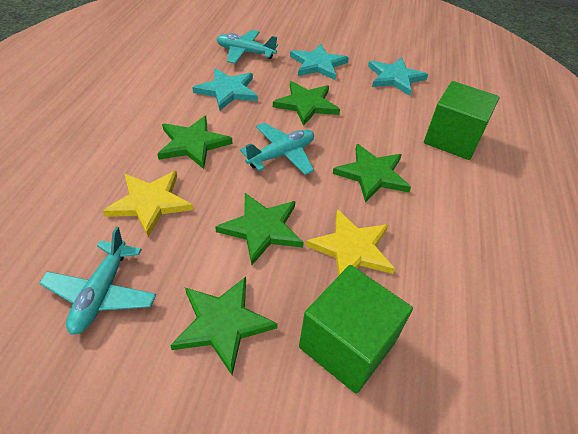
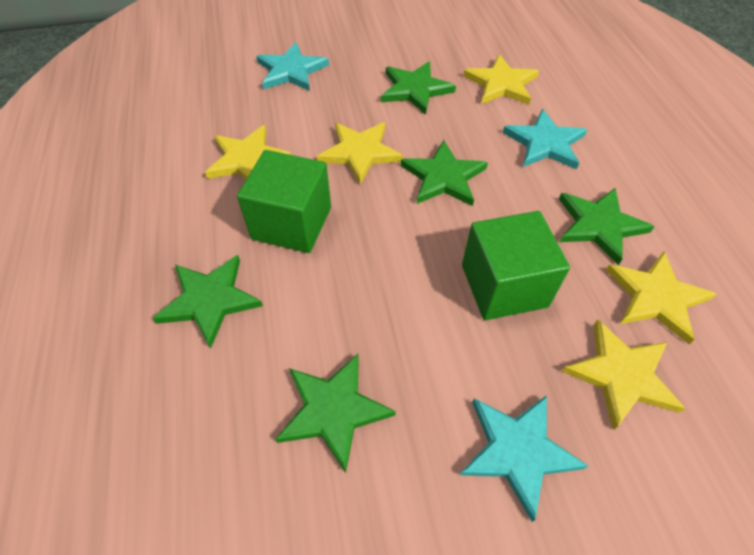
turquoise plane: 3 -> 0
yellow star: 2 -> 5

